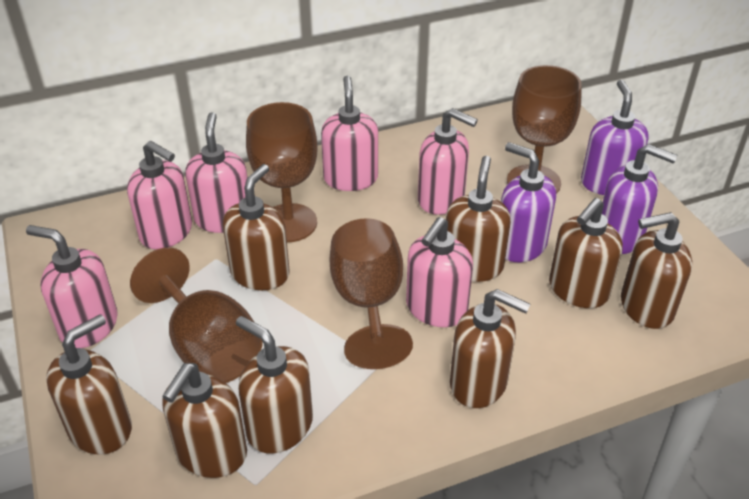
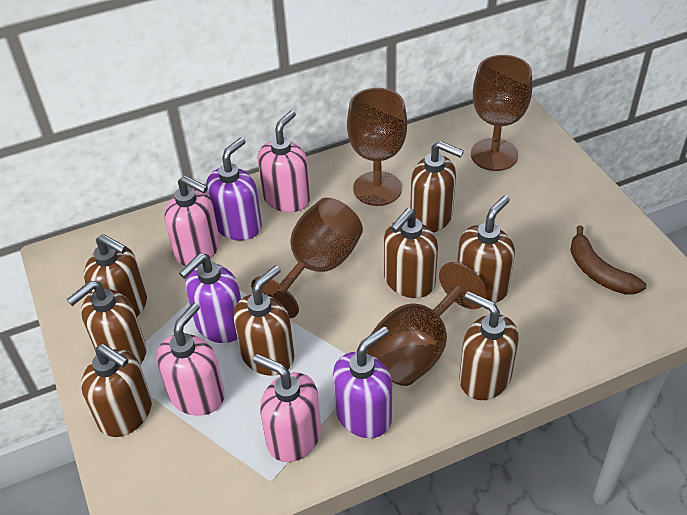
brown banana: 0 -> 1
pink soap dispenser: 6 -> 4

